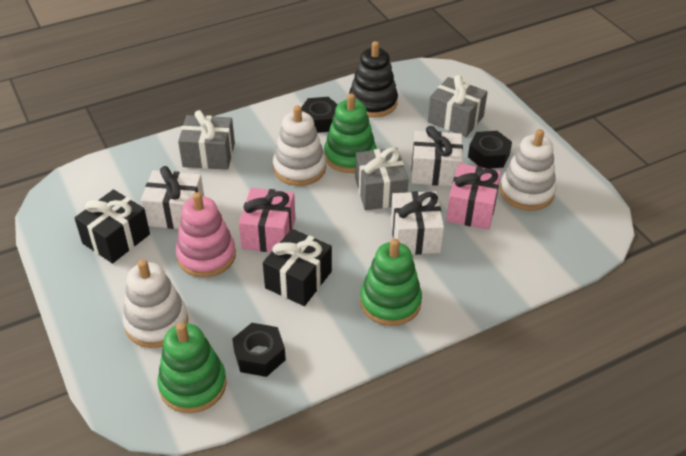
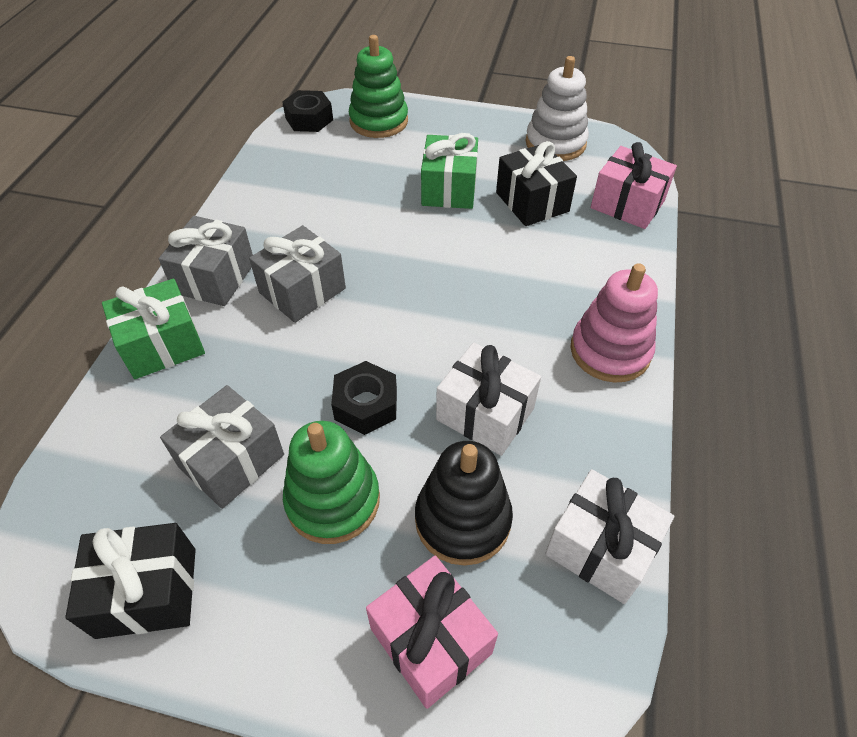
black nut: 3 -> 2
green gift: 0 -> 2
green stacking toy: 3 -> 2
white gift: 3 -> 2
white stacking toy: 3 -> 1

